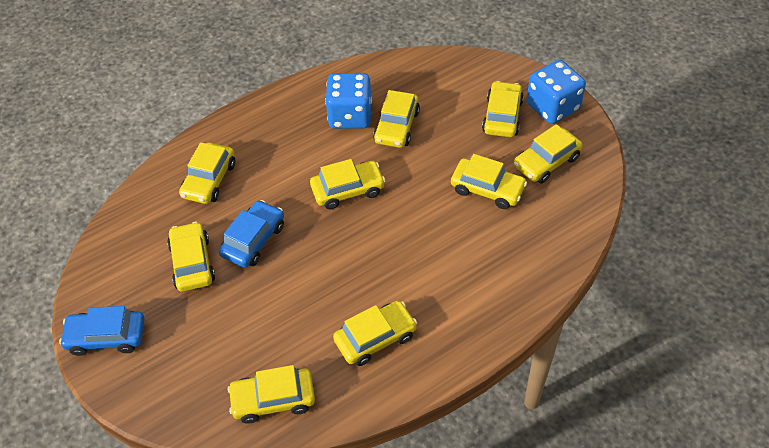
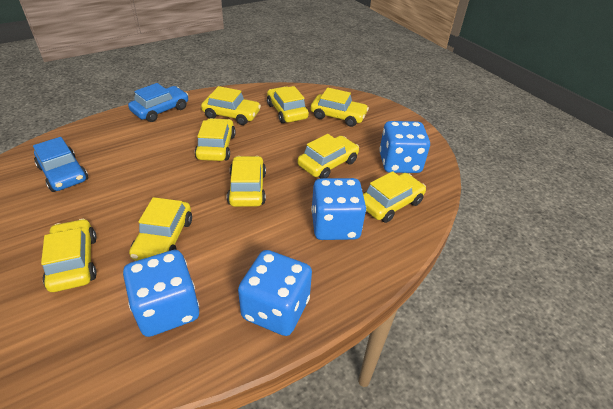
blue dice: 2 -> 4

